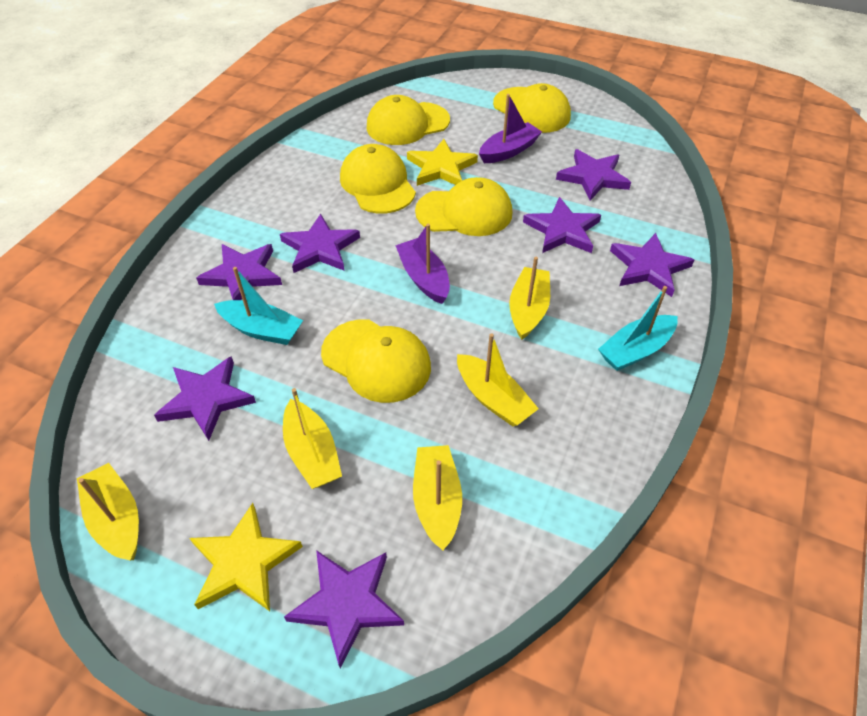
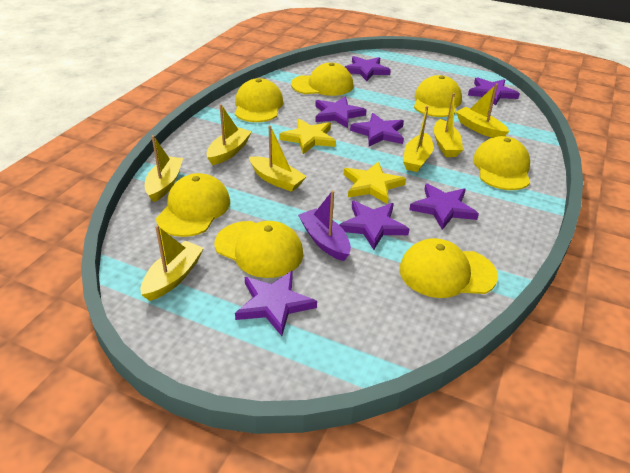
purple boat: 2 -> 1
turquoise boat: 2 -> 0
yellow boat: 5 -> 7
yellow cap: 5 -> 7

